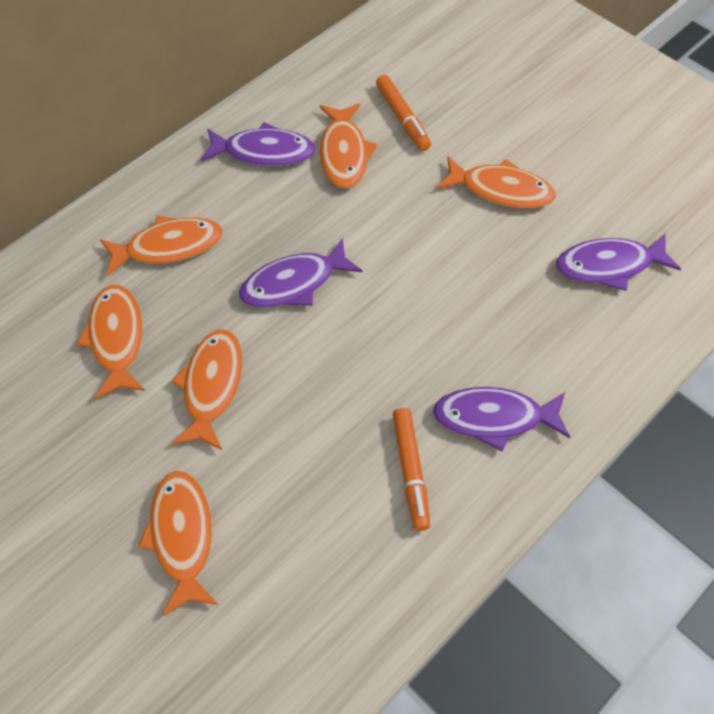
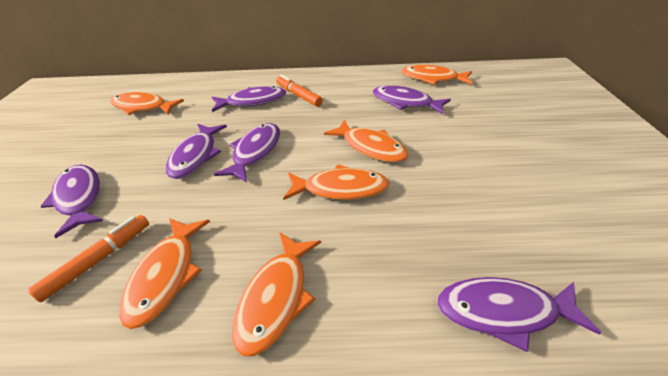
purple fish: 4 -> 6

